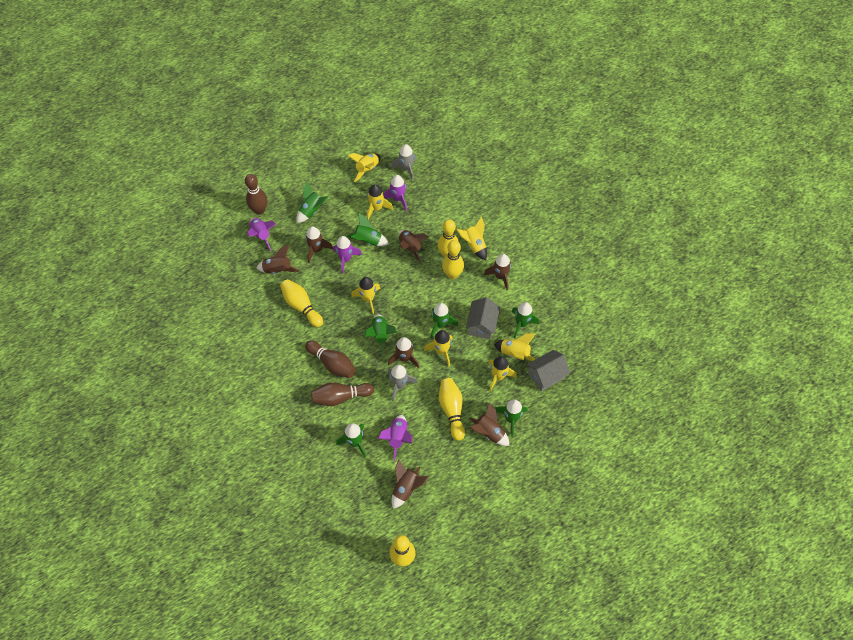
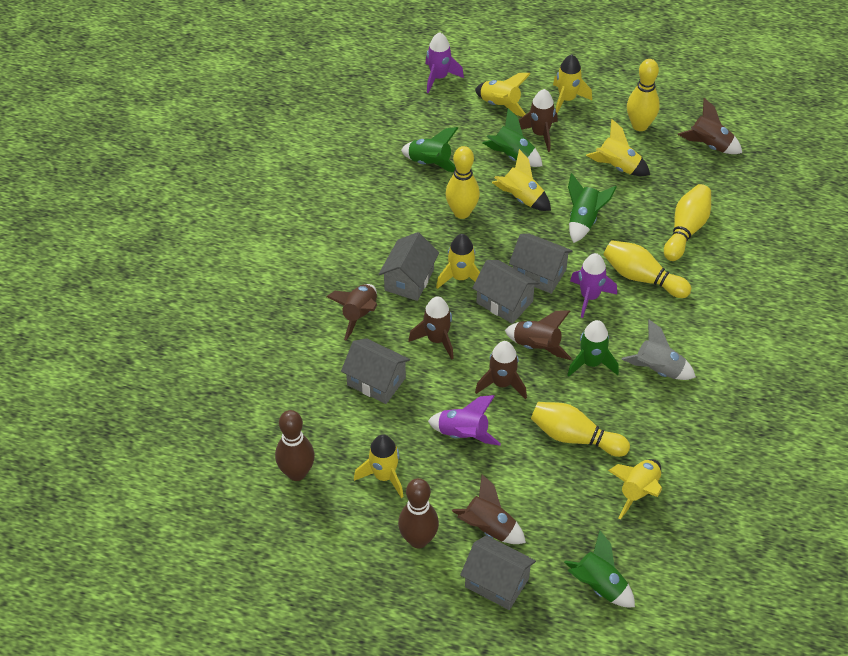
brown bowling pin: 3 -> 2
green rocket: 7 -> 5
grey house: 2 -> 5
grey rocket: 2 -> 1
purple rocket: 4 -> 3

